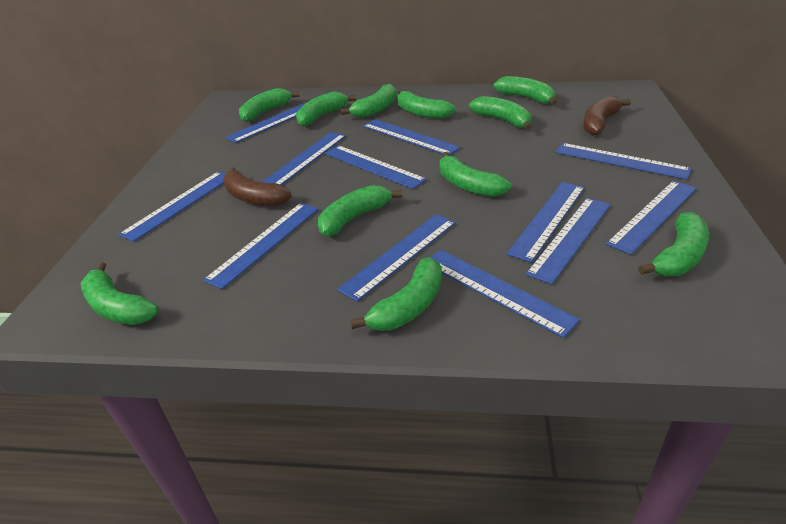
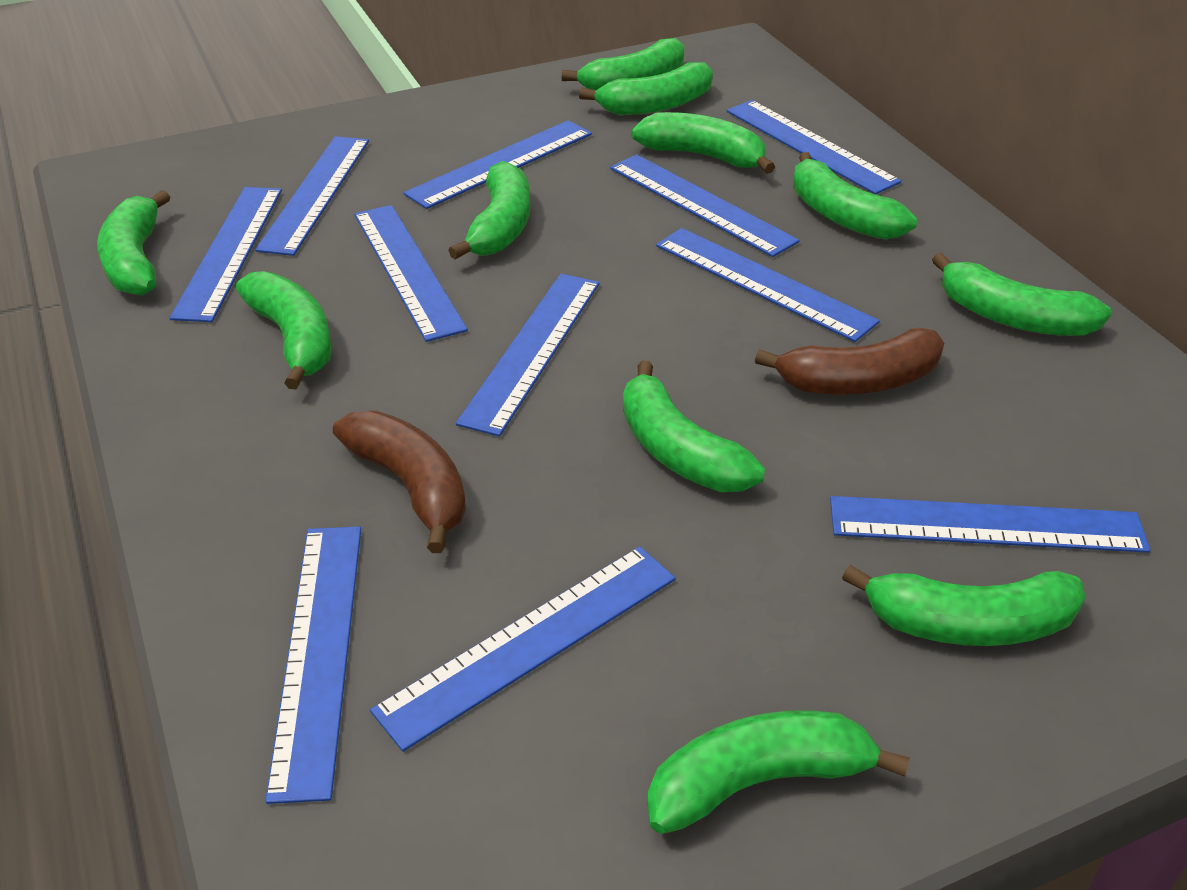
blue ruler: 12 -> 11

